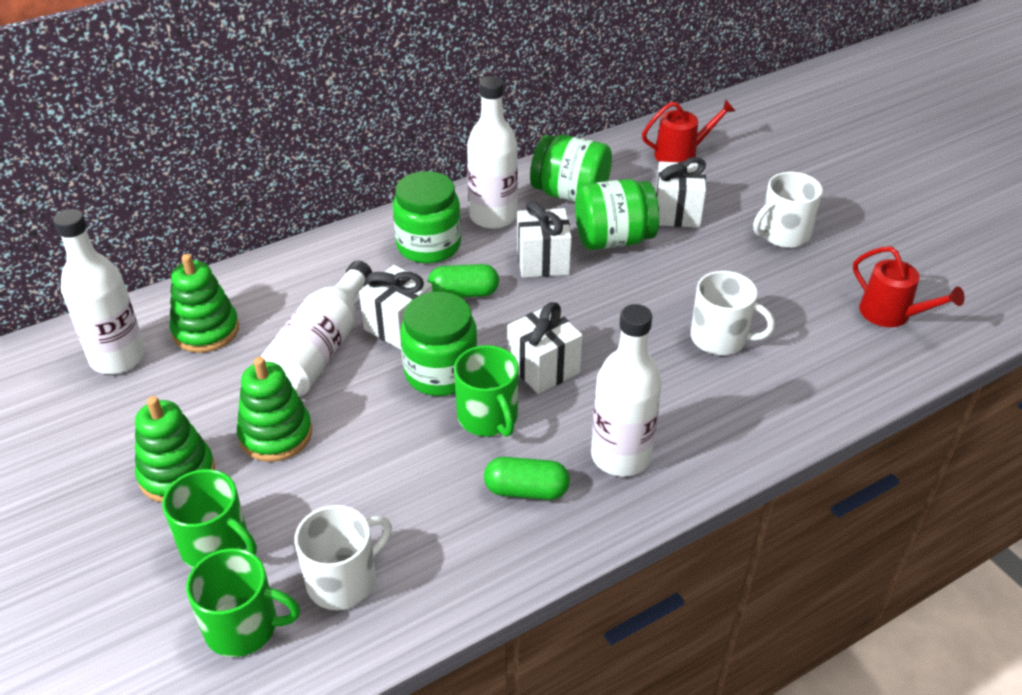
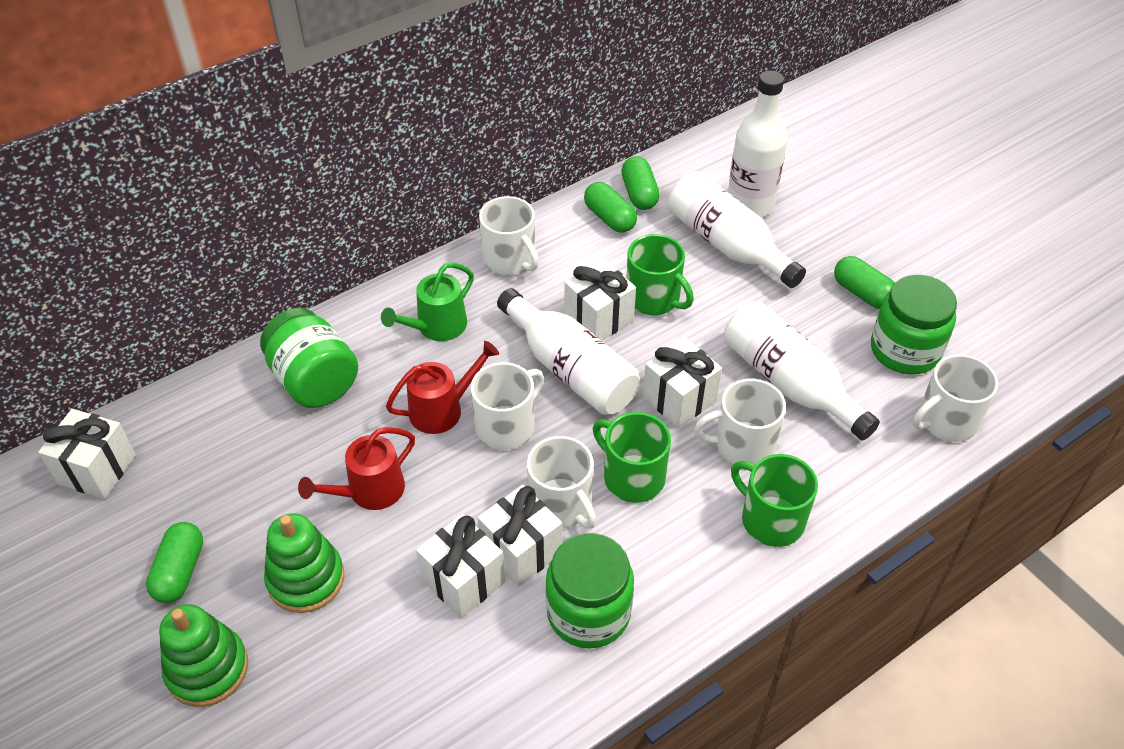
green capsule: 2 -> 4
green jar: 4 -> 3
green stacking toy: 3 -> 2
green watering can: 0 -> 1
white gift: 4 -> 5
white mug: 3 -> 5

